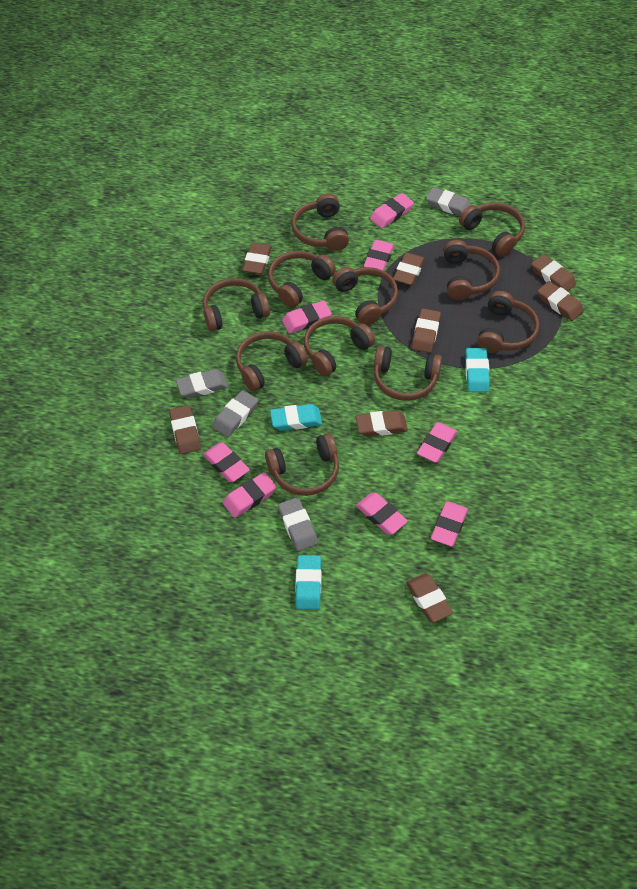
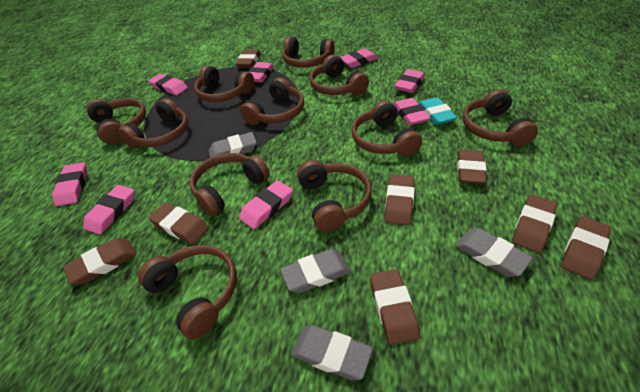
turquoise eraser: 3 -> 1

